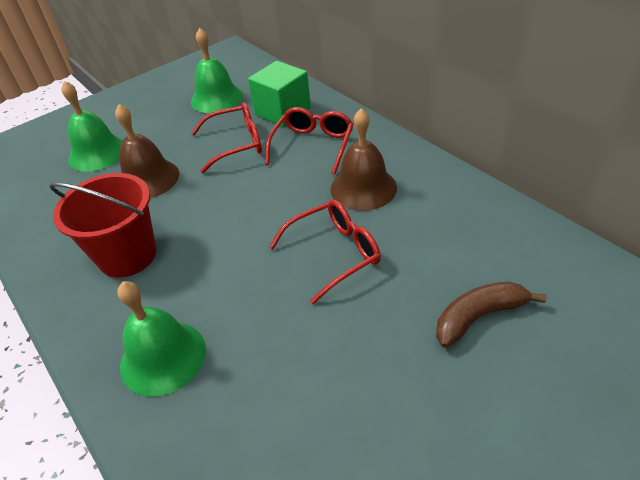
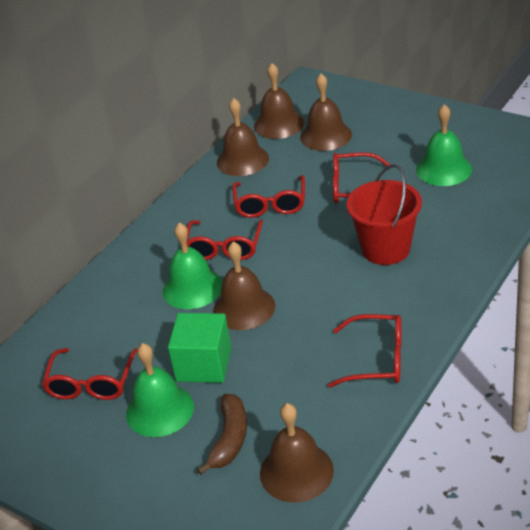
brown bell: 2 -> 5
red glasses: 3 -> 5

